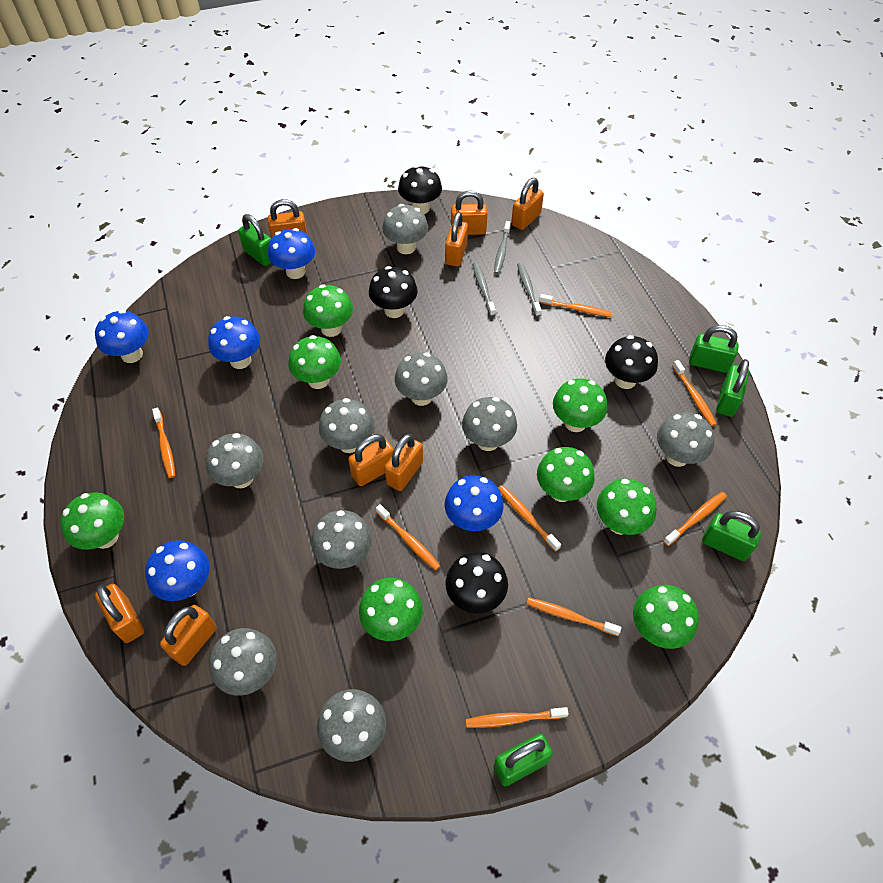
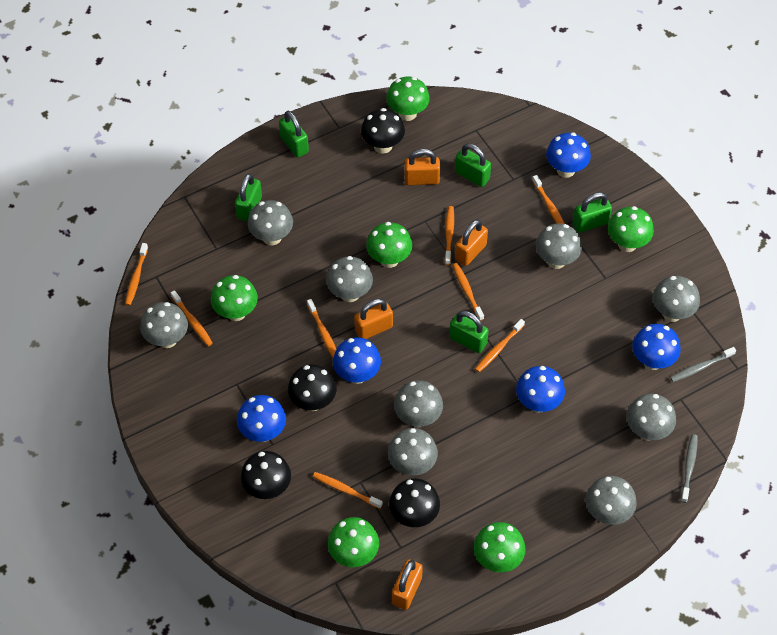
green mushroom: 8 -> 6
grey toothbrush: 3 -> 2
orange padlock: 8 -> 4

